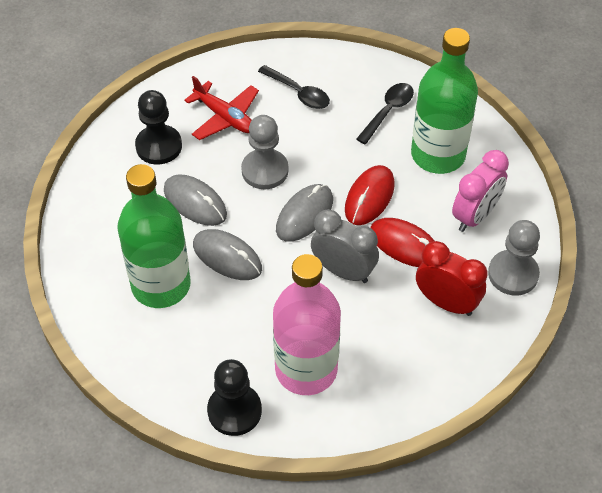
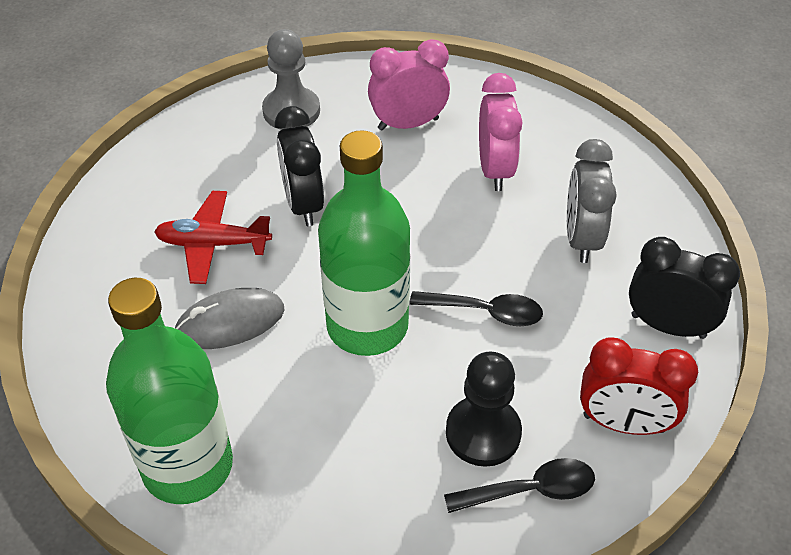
black clock: 0 -> 2
black pawn: 2 -> 1
grey mouse: 3 -> 1
grey pawn: 2 -> 1
pink bottle: 1 -> 0
pink clock: 1 -> 2
red mouse: 2 -> 0

